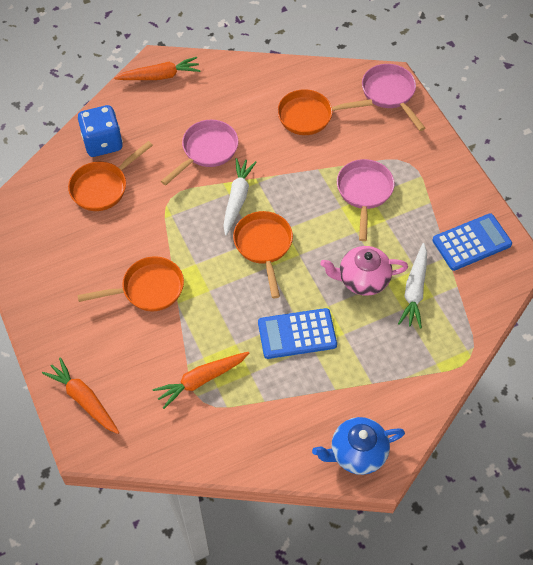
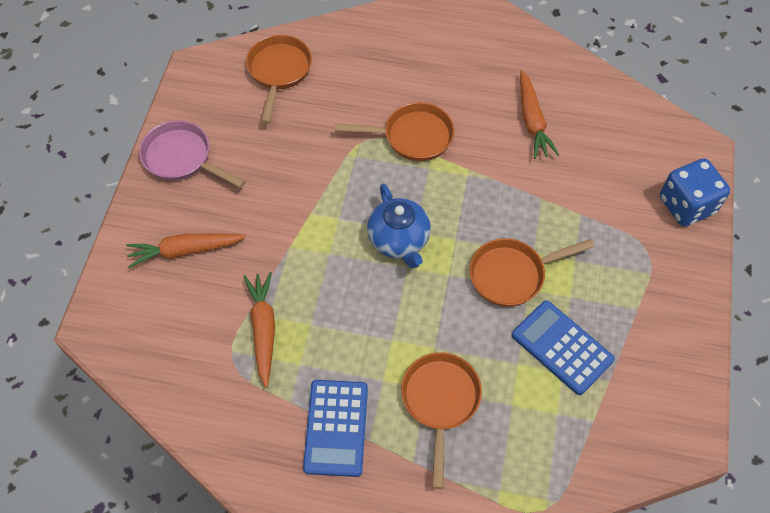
pink pan: 3 -> 1
pink teapot: 1 -> 0
white carrot: 2 -> 0

